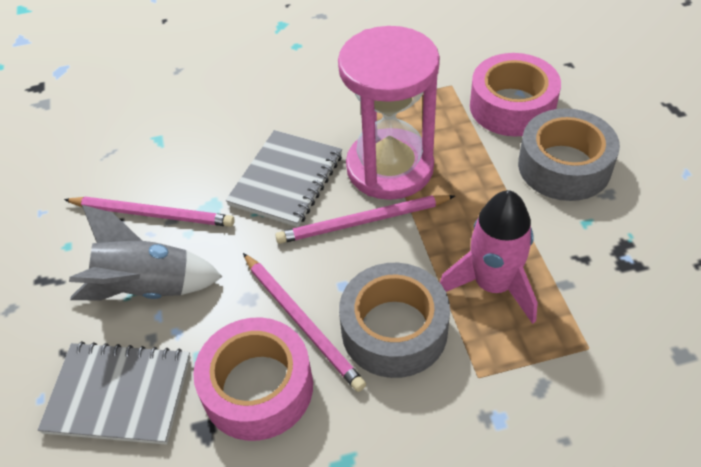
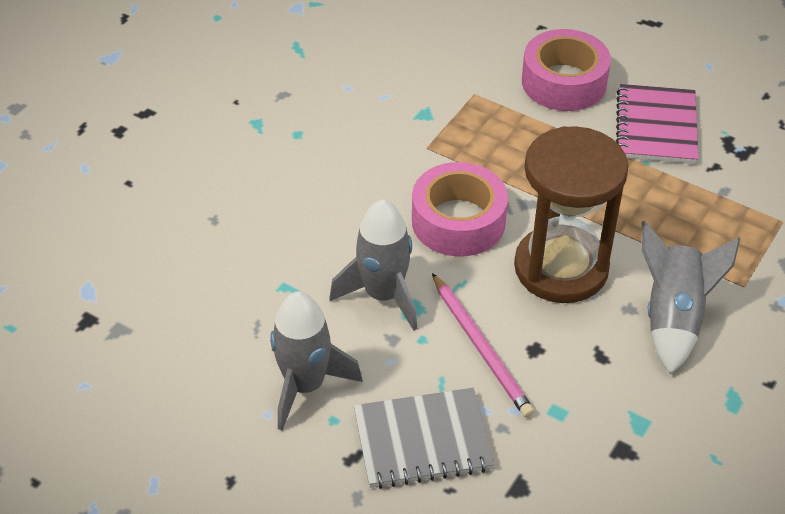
brown hourglass: 0 -> 1
grey notebook: 2 -> 1
grey rocket: 1 -> 3
grey tape: 2 -> 0
pink hourglass: 1 -> 0
pink notebook: 0 -> 1
pink pencil: 3 -> 1
pink rocket: 1 -> 0

